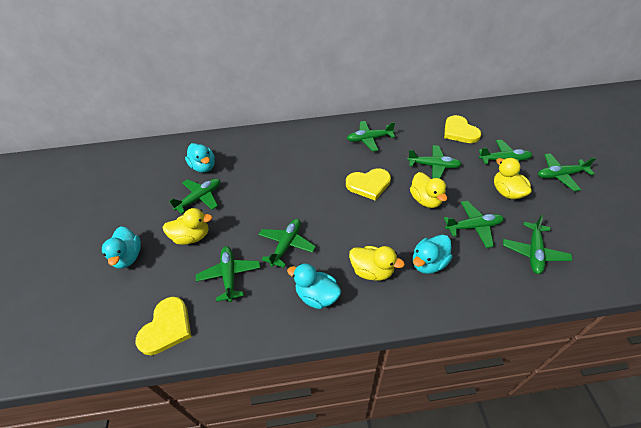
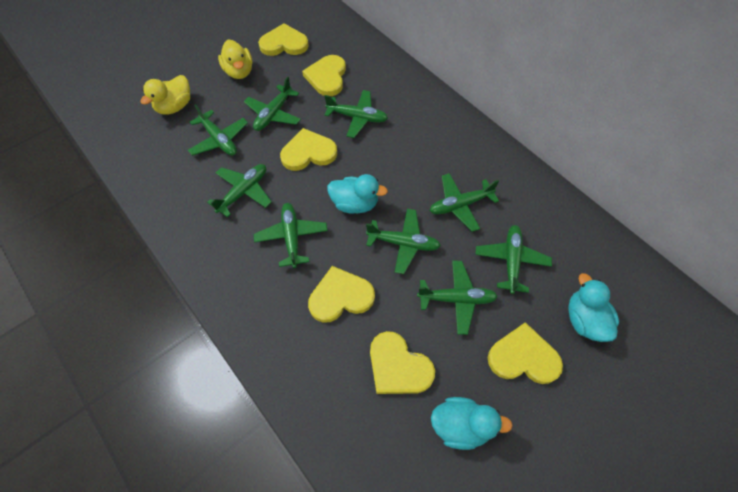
turquoise duck: 4 -> 3
yellow duck: 4 -> 2
yellow heart: 3 -> 6

